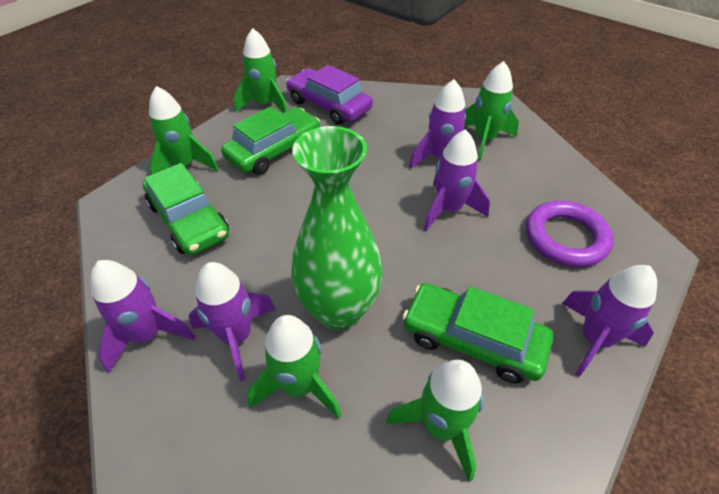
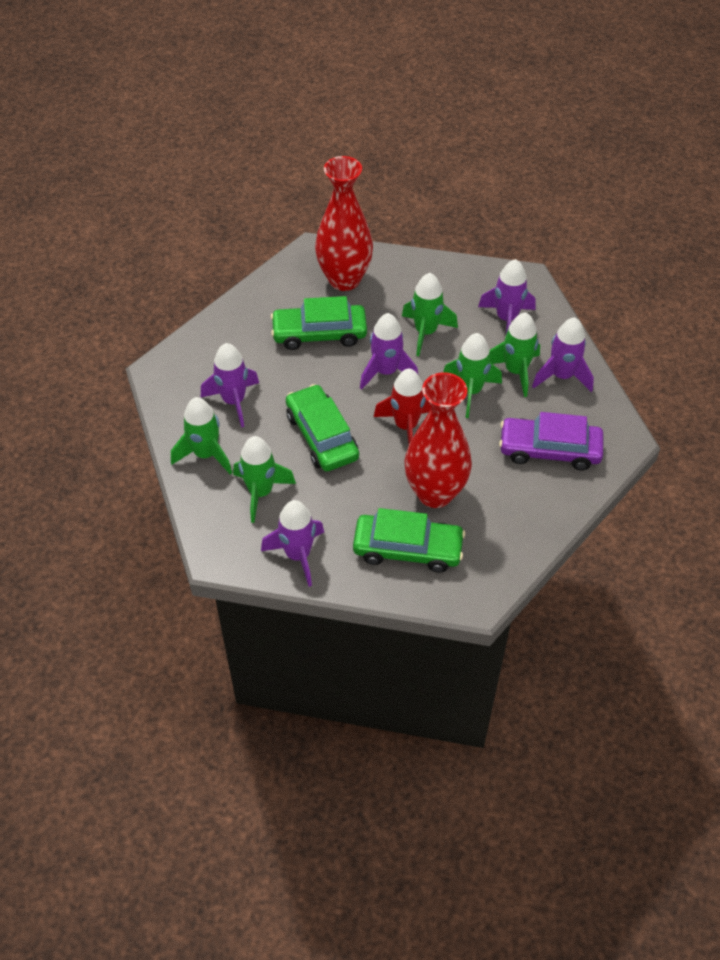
green vase: 1 -> 0
purple ring: 1 -> 0
red rocket: 0 -> 1
red vase: 0 -> 2

